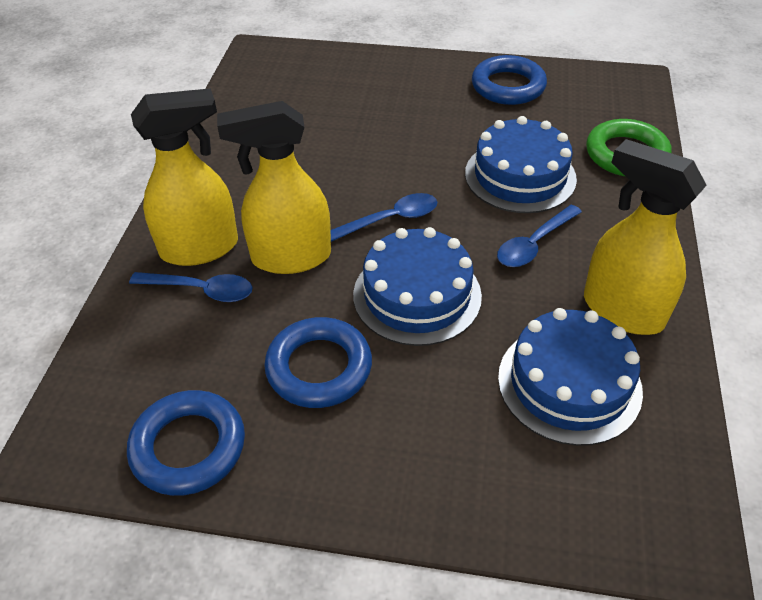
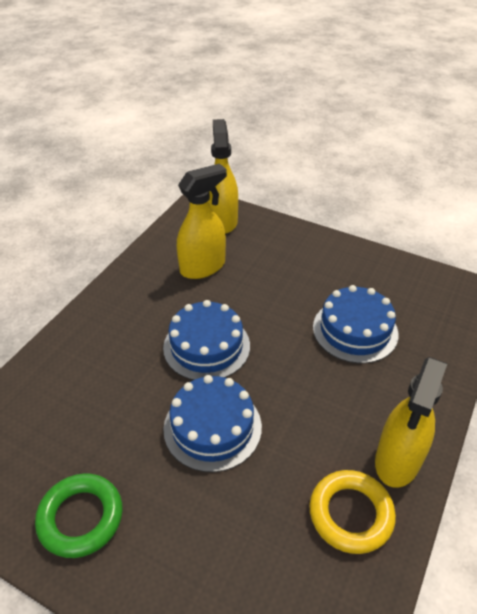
blue ring: 3 -> 0
blue spoon: 3 -> 0
yellow ring: 0 -> 1

